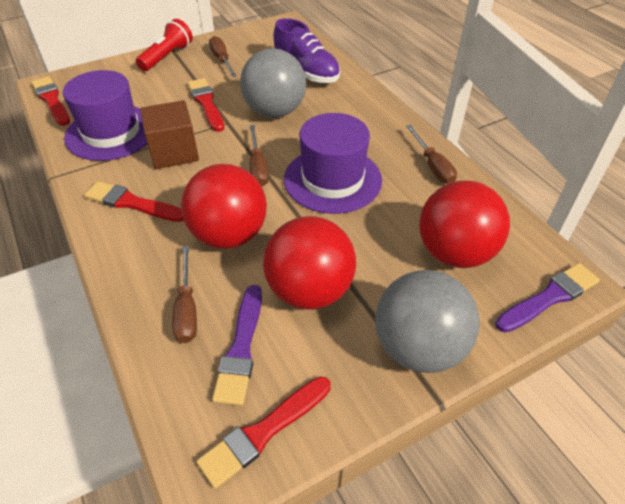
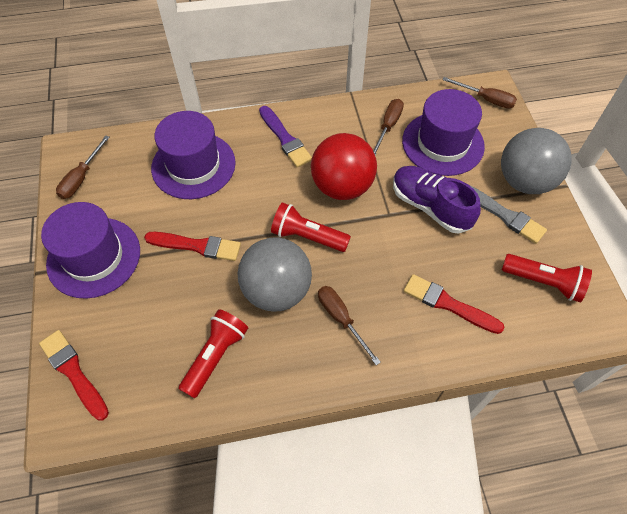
brown cube: 1 -> 0
grey brush: 0 -> 1
purple brush: 2 -> 1
purple hat: 2 -> 3
red ball: 3 -> 1
red brush: 4 -> 3
red flashlight: 1 -> 3

